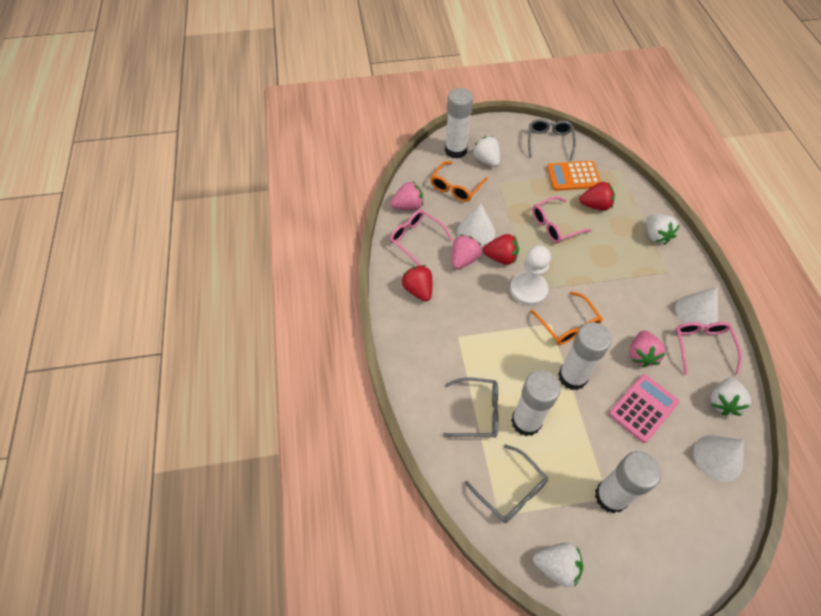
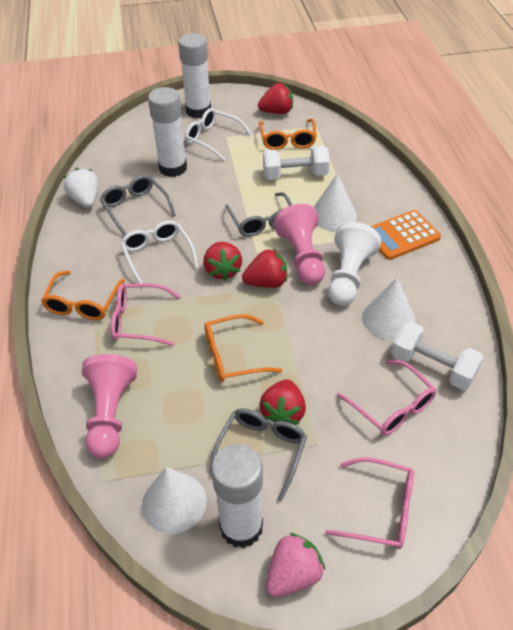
orange glasses: 2 -> 3
pink calculator: 1 -> 0
pink pawn: 0 -> 2
pink strawberry: 3 -> 1
red strawberry: 3 -> 4
white dumbbell: 0 -> 2
white glasses: 0 -> 2
white glue stick: 4 -> 3
white strawberry: 4 -> 1

